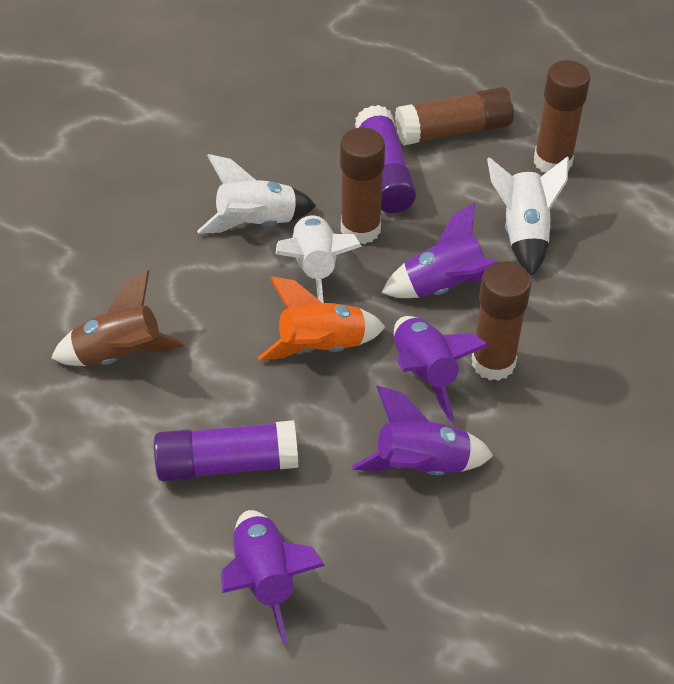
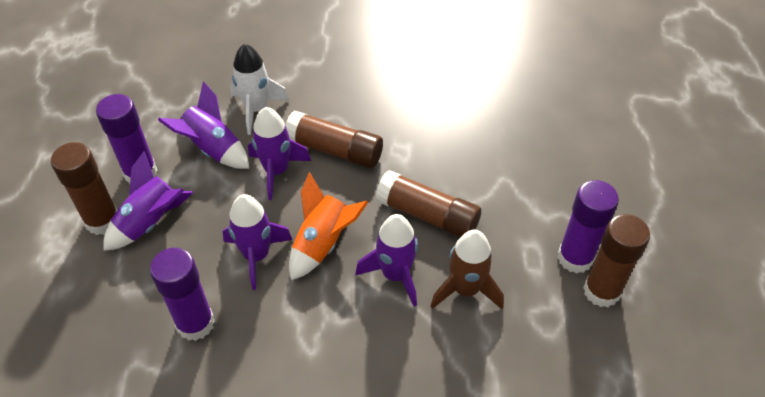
purple glue stick: 2 -> 3
purple rocket: 4 -> 5
white rocket: 3 -> 1

